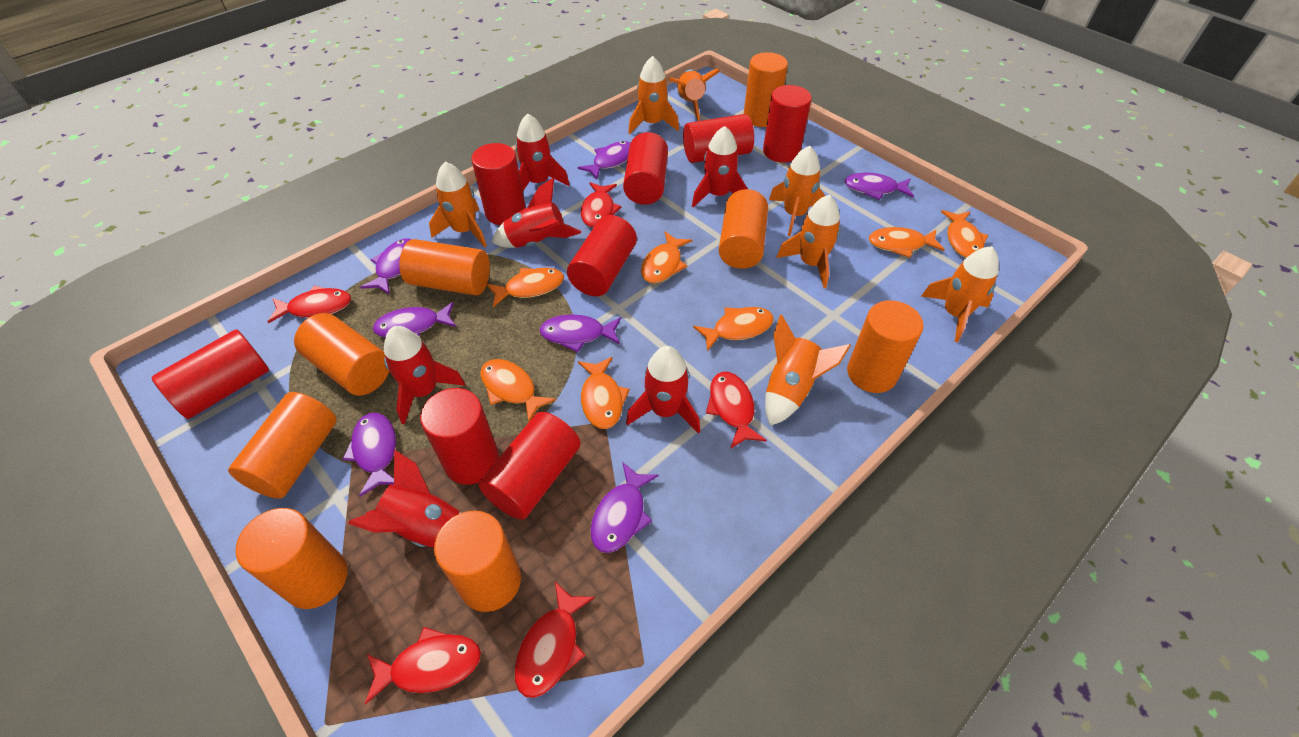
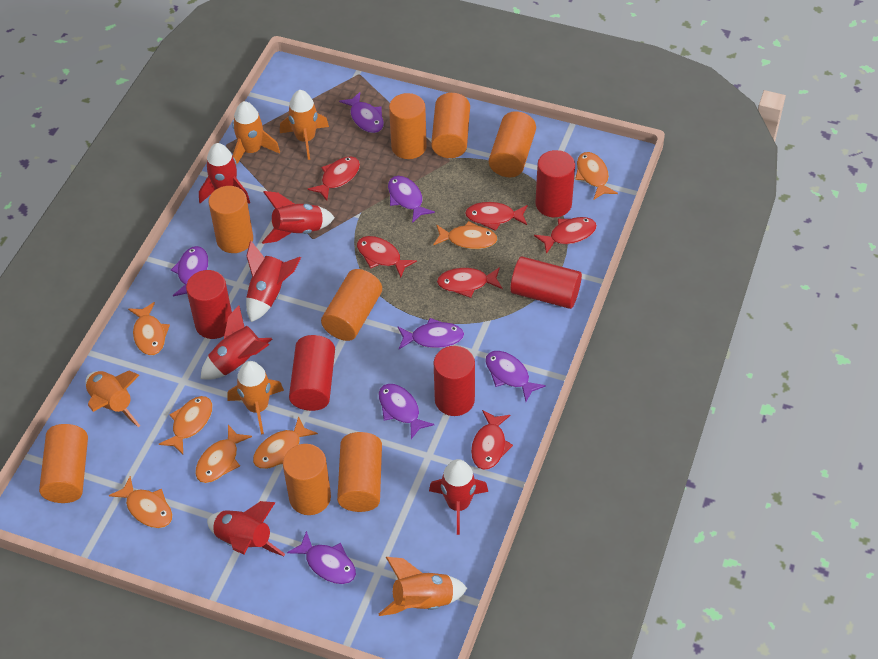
orange rocket: 7 -> 5
red cylinder: 8 -> 5
red fish: 5 -> 6

